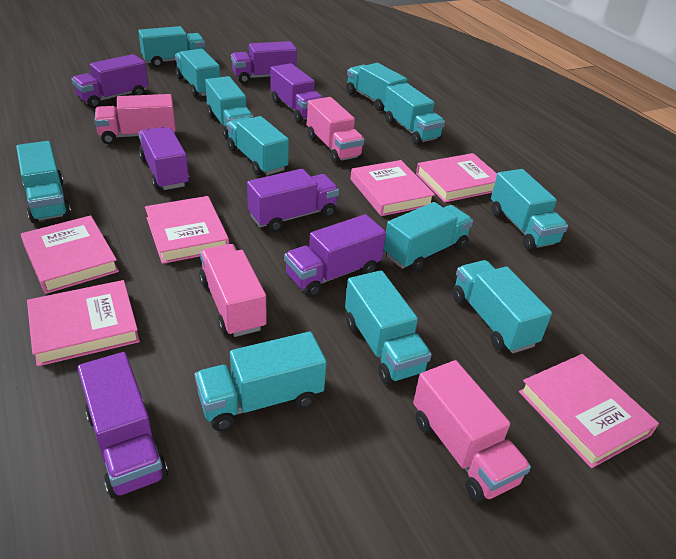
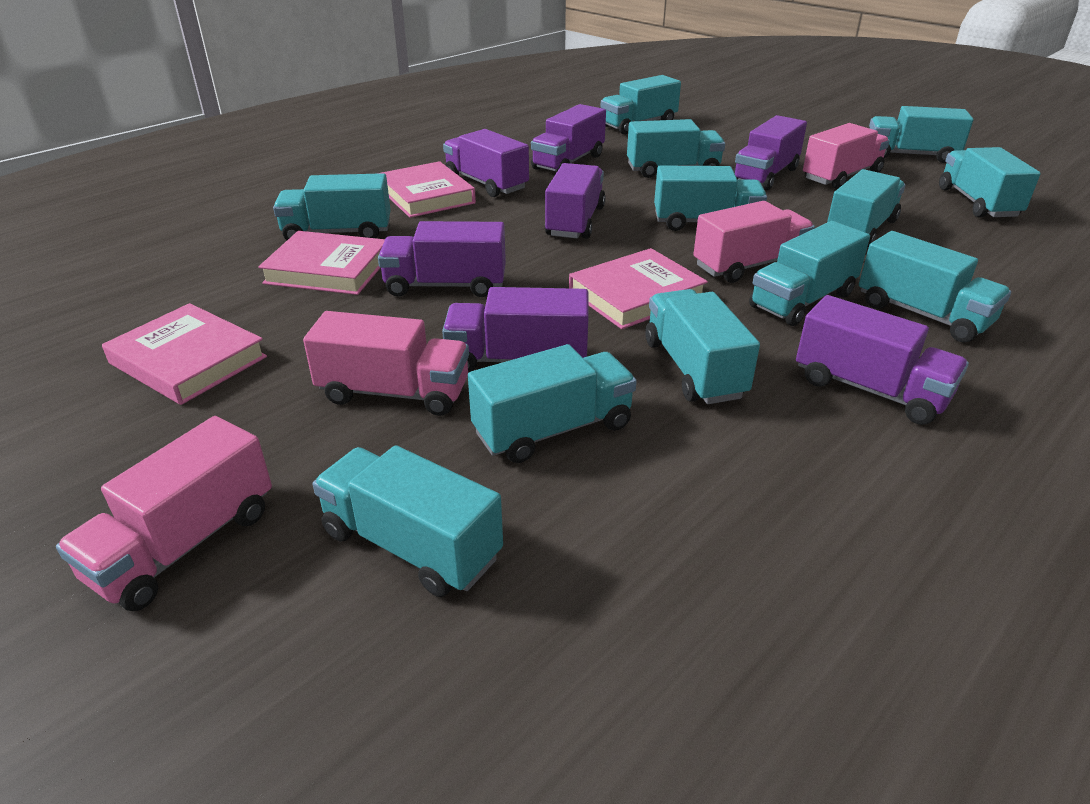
pink book: 6 -> 4

